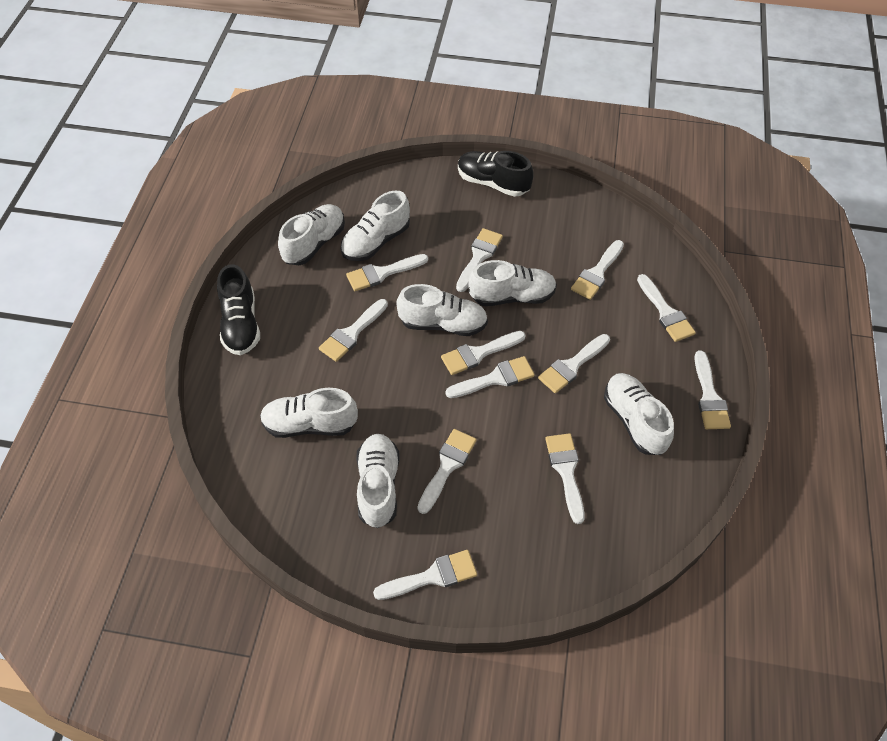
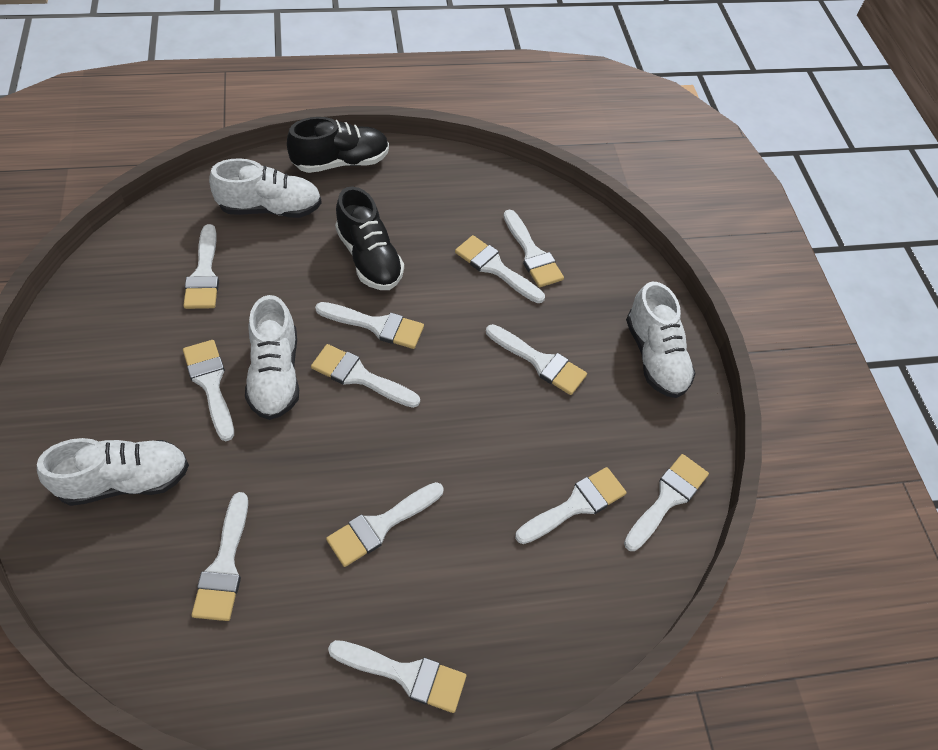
white shoe: 7 -> 4

